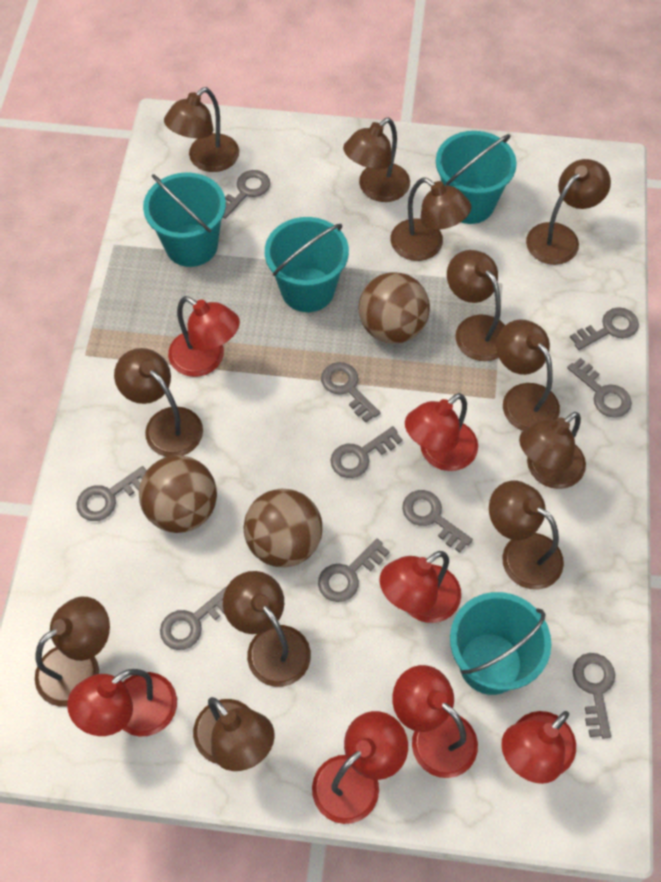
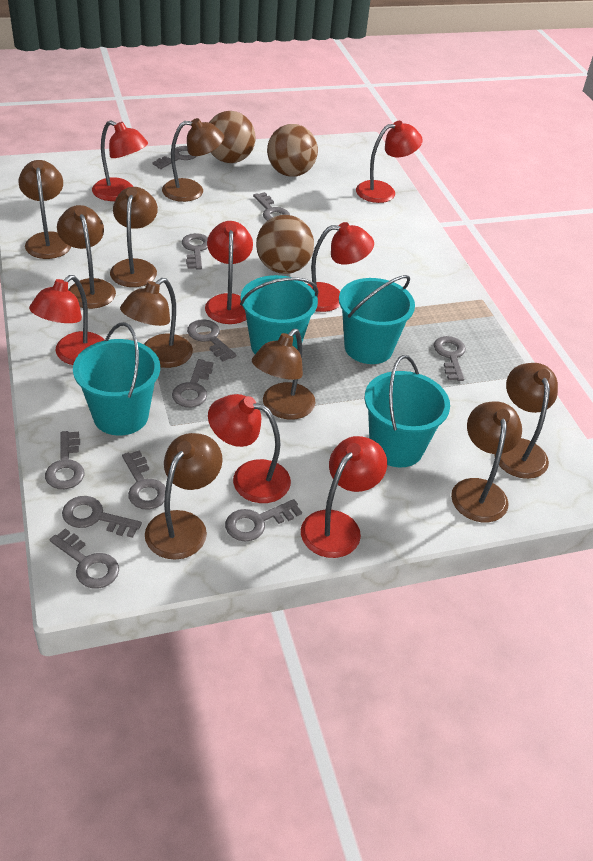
brown lamp: 12 -> 9
grey key: 10 -> 11

